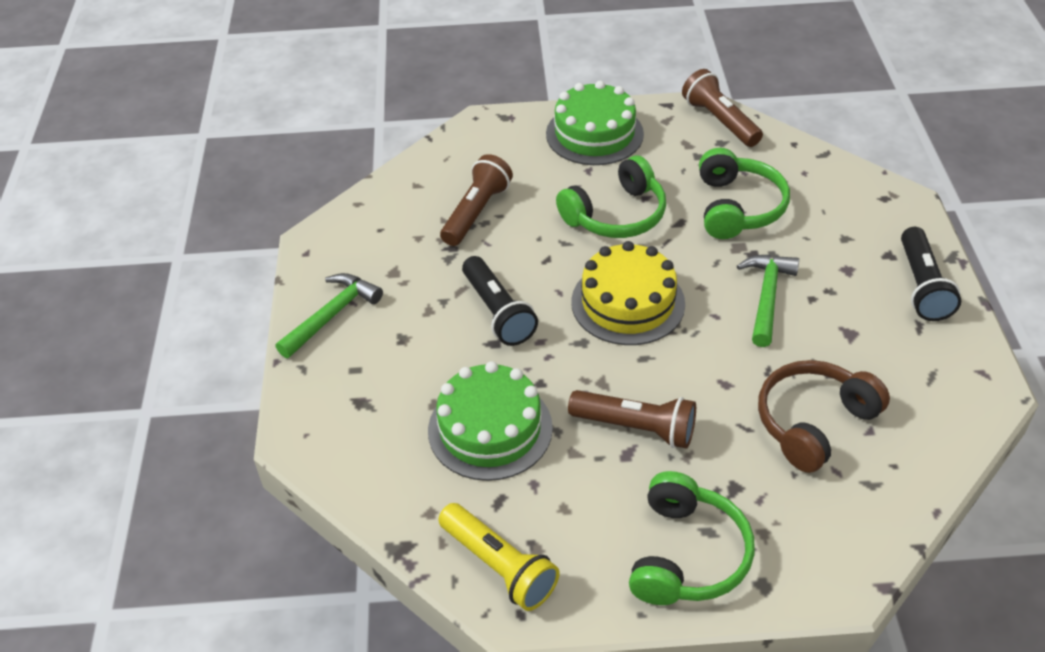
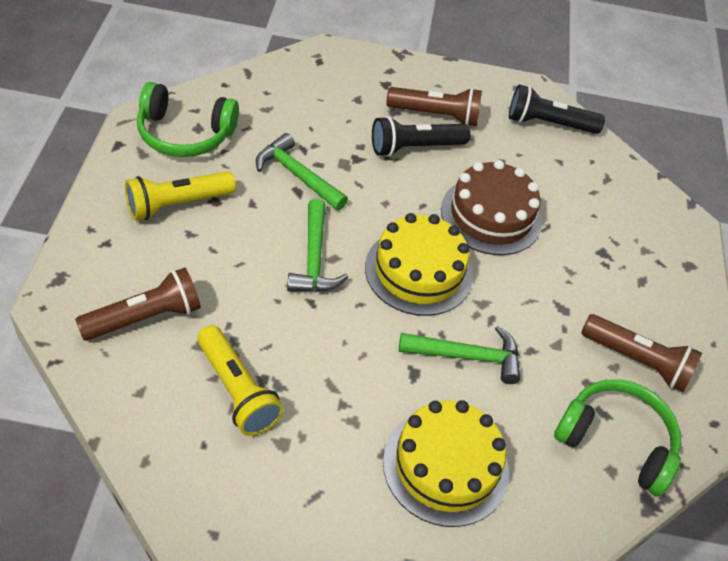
brown cake: 0 -> 1
brown headphones: 1 -> 0
green cake: 2 -> 0
green hammer: 2 -> 3
green headphones: 3 -> 2
yellow cake: 1 -> 2
yellow flashlight: 1 -> 2

